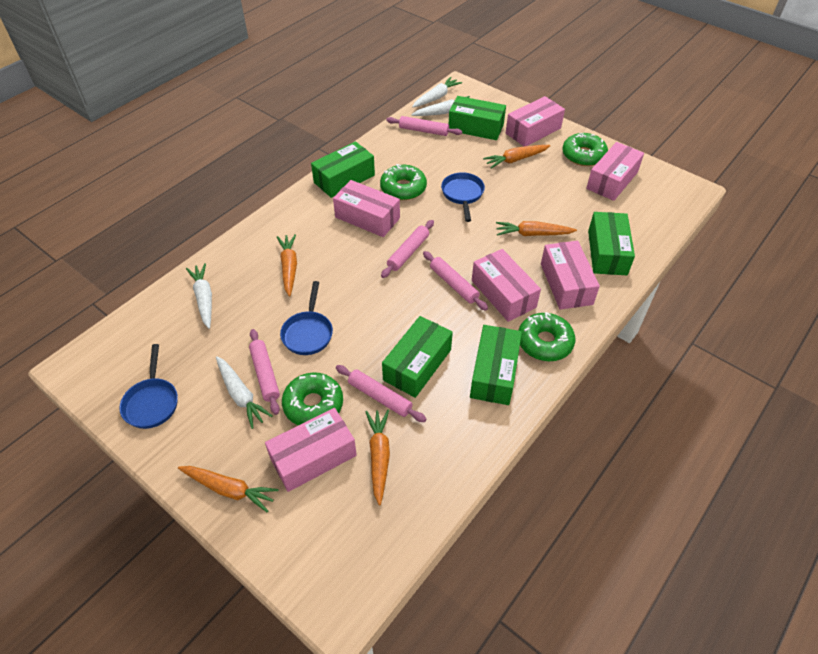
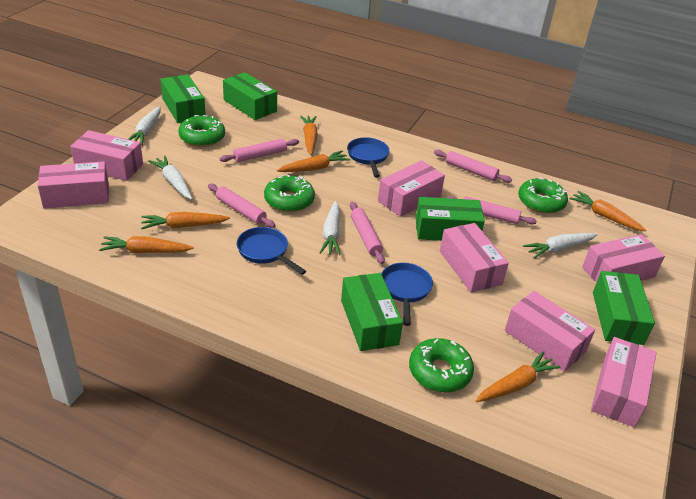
orange carrot: 5 -> 6
pink box: 6 -> 7

